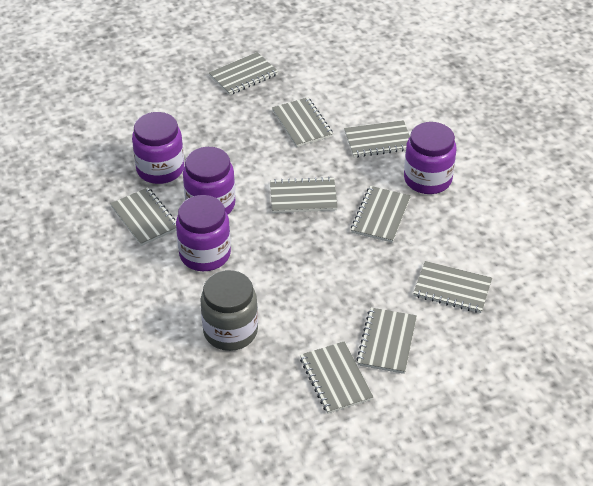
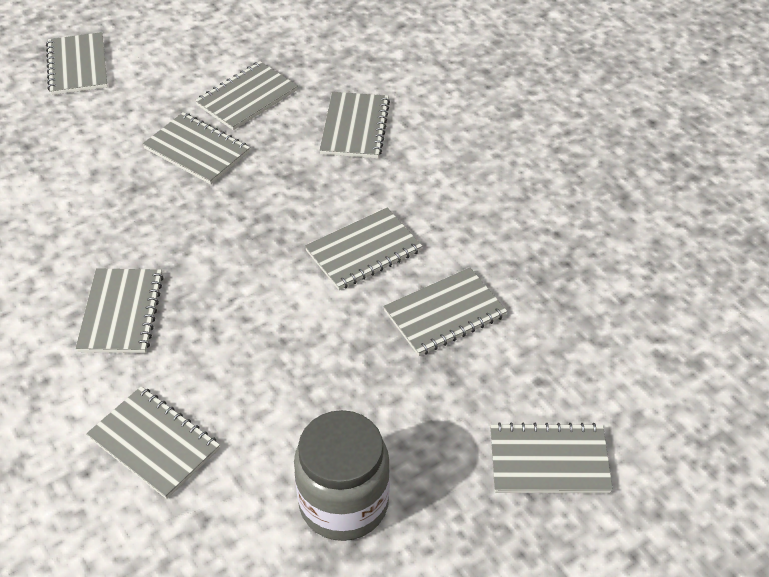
purple jar: 4 -> 0

